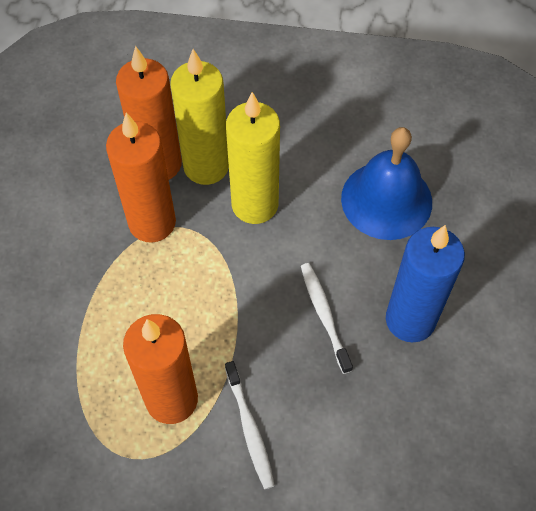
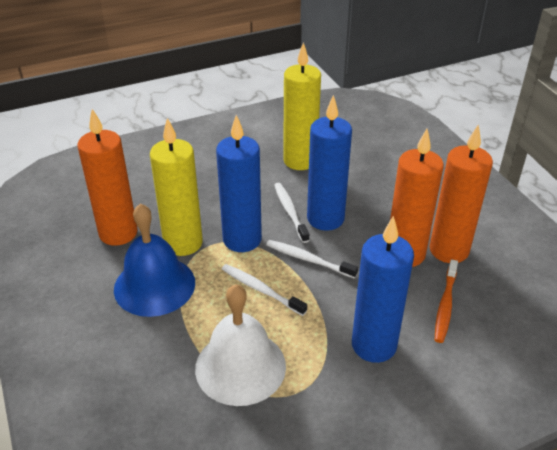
blue candle: 1 -> 3
orange toothbrush: 0 -> 1
white bell: 0 -> 1
white toothbrush: 2 -> 3

